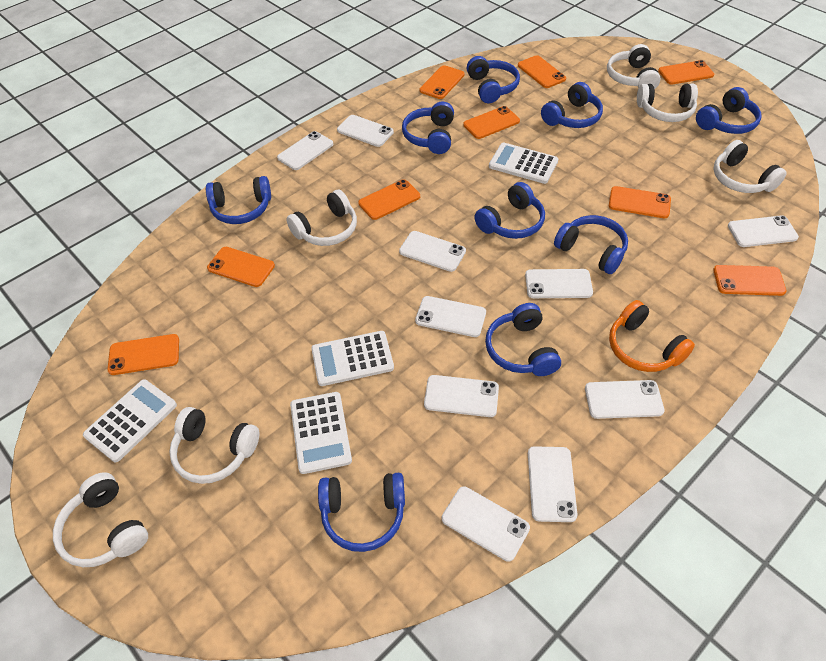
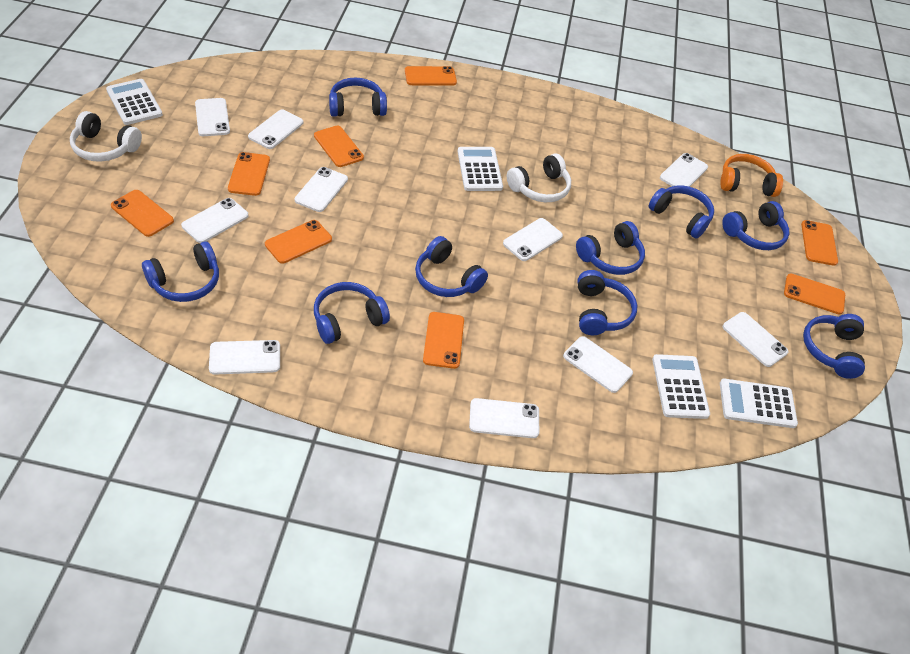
orange phone: 9 -> 8
white headphones: 6 -> 2

